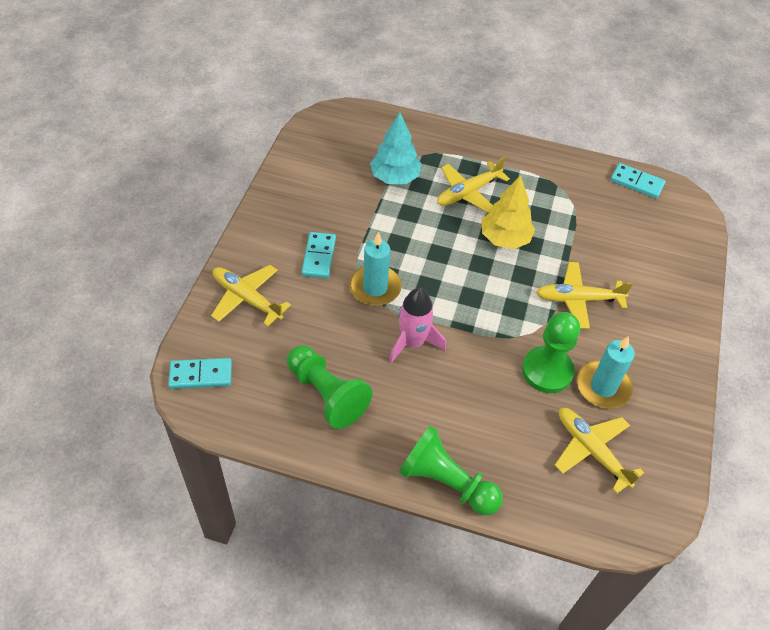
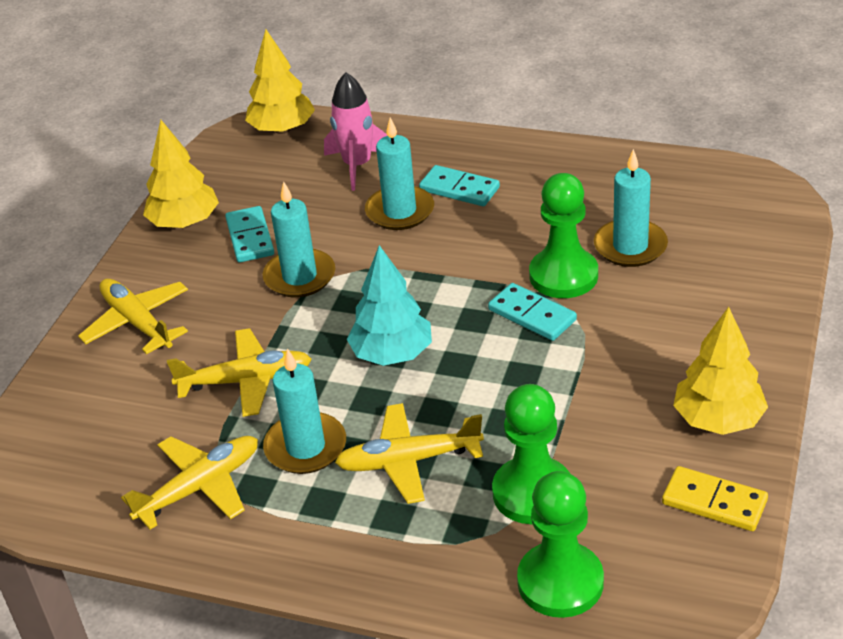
turquoise candle: 2 -> 4
yellow domino: 0 -> 1
yellow tree: 1 -> 3

